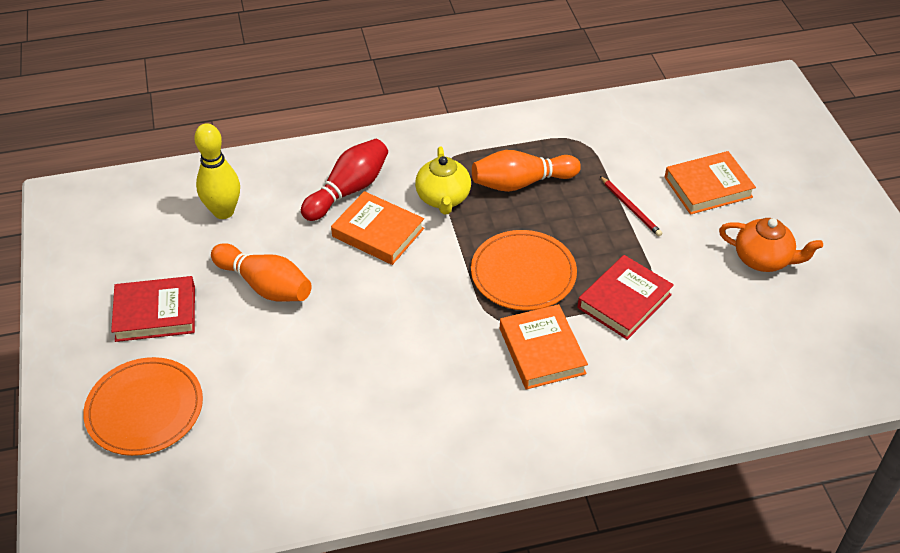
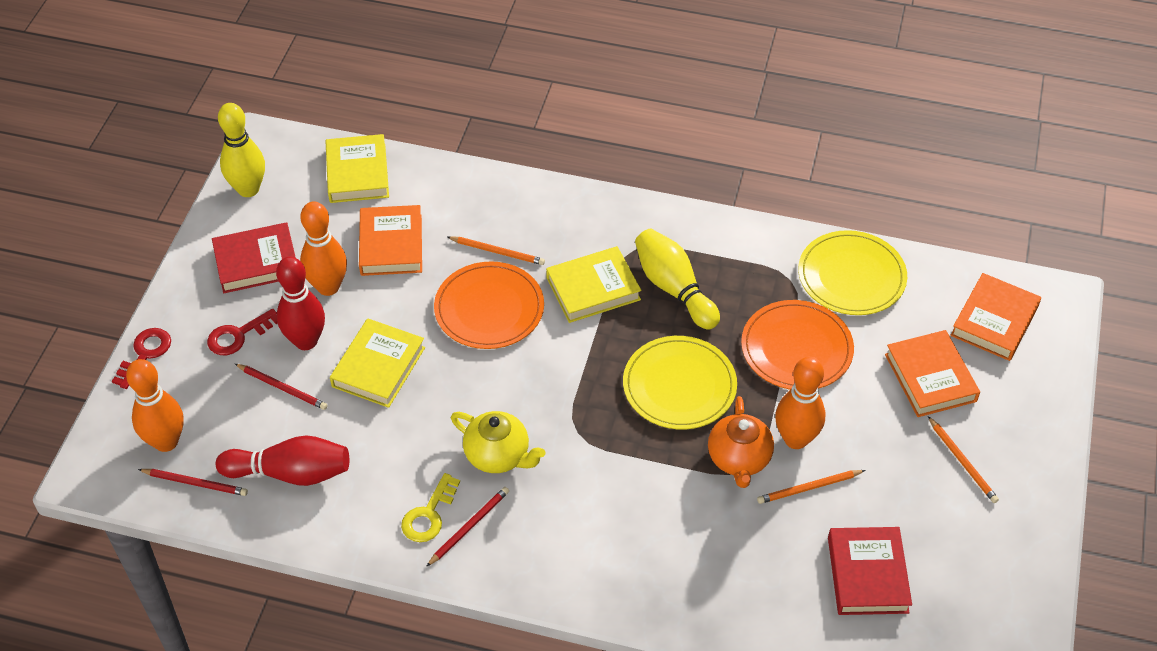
orange bowling pin: 2 -> 3
orange pencil: 0 -> 3
red bowling pin: 1 -> 2
red key: 0 -> 2
red pencil: 1 -> 3
yellow book: 0 -> 3
yellow bowling pin: 1 -> 2
yellow key: 0 -> 1
yellow plate: 0 -> 2

